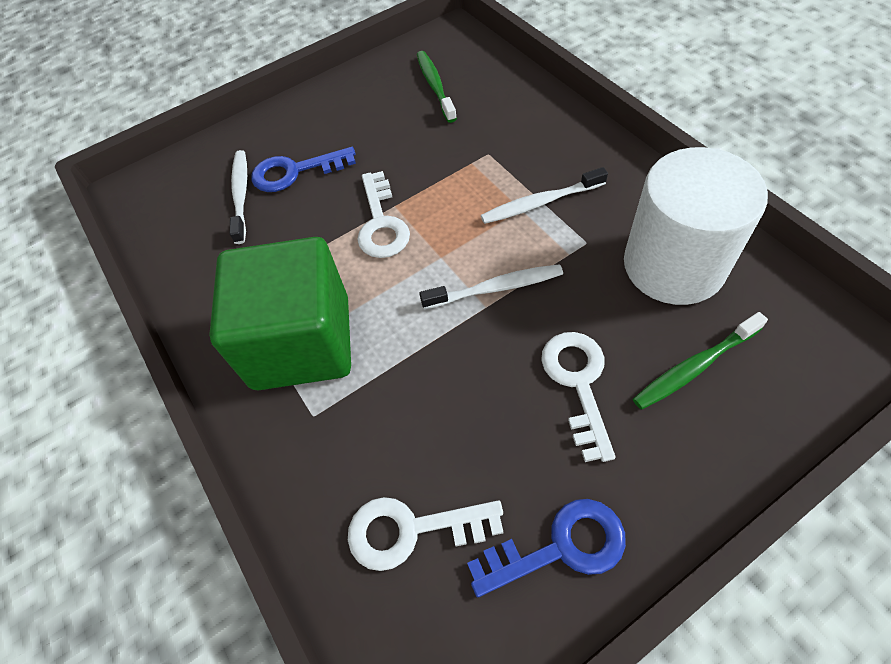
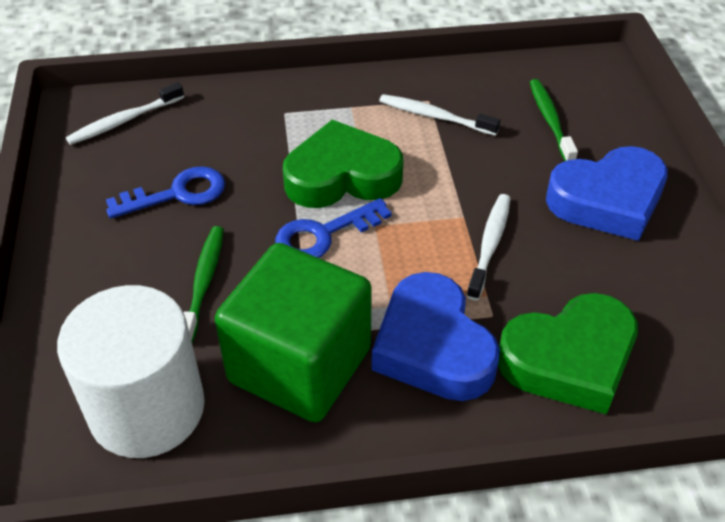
blue heart: 0 -> 2
green heart: 0 -> 2
white key: 3 -> 0

